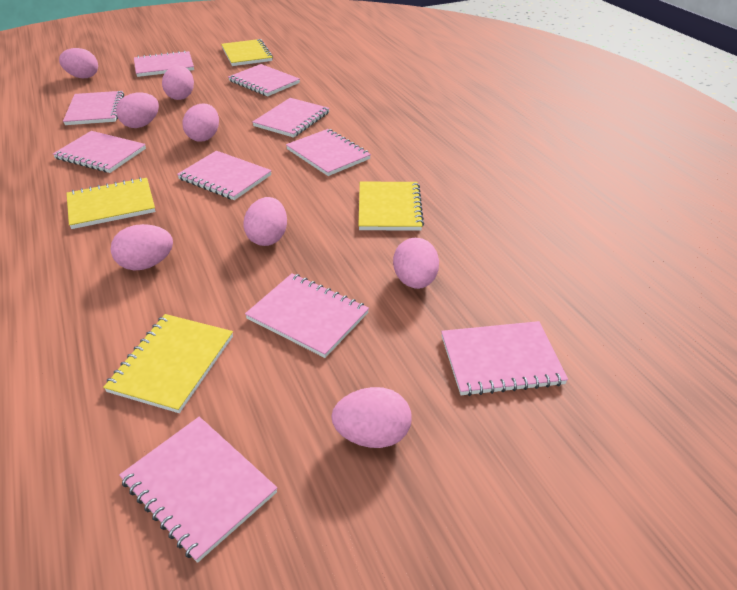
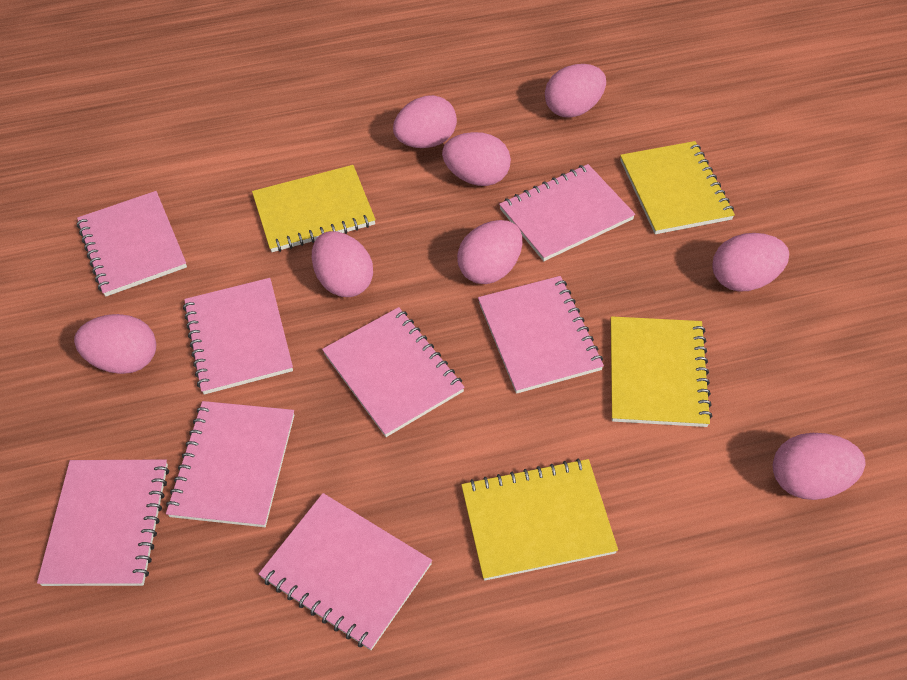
pink notebook: 10 -> 8

